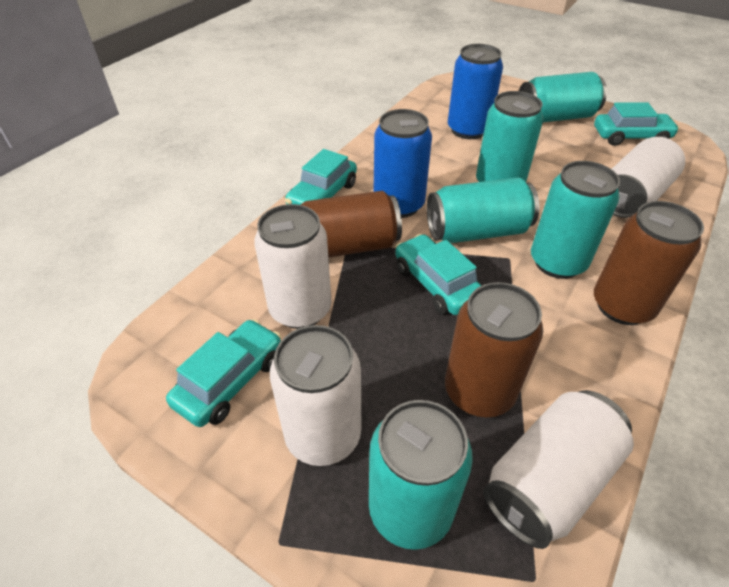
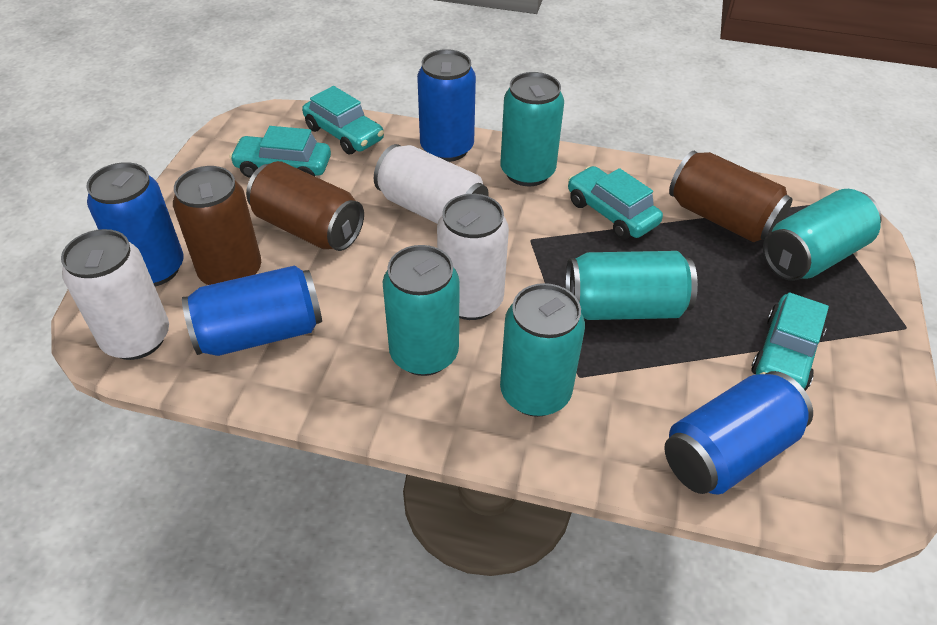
blue can: 2 -> 4
white can: 4 -> 3

